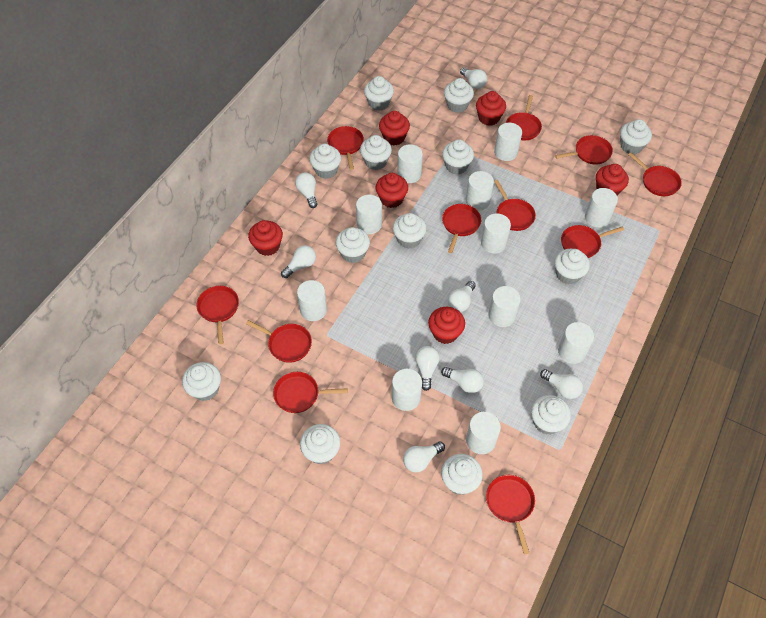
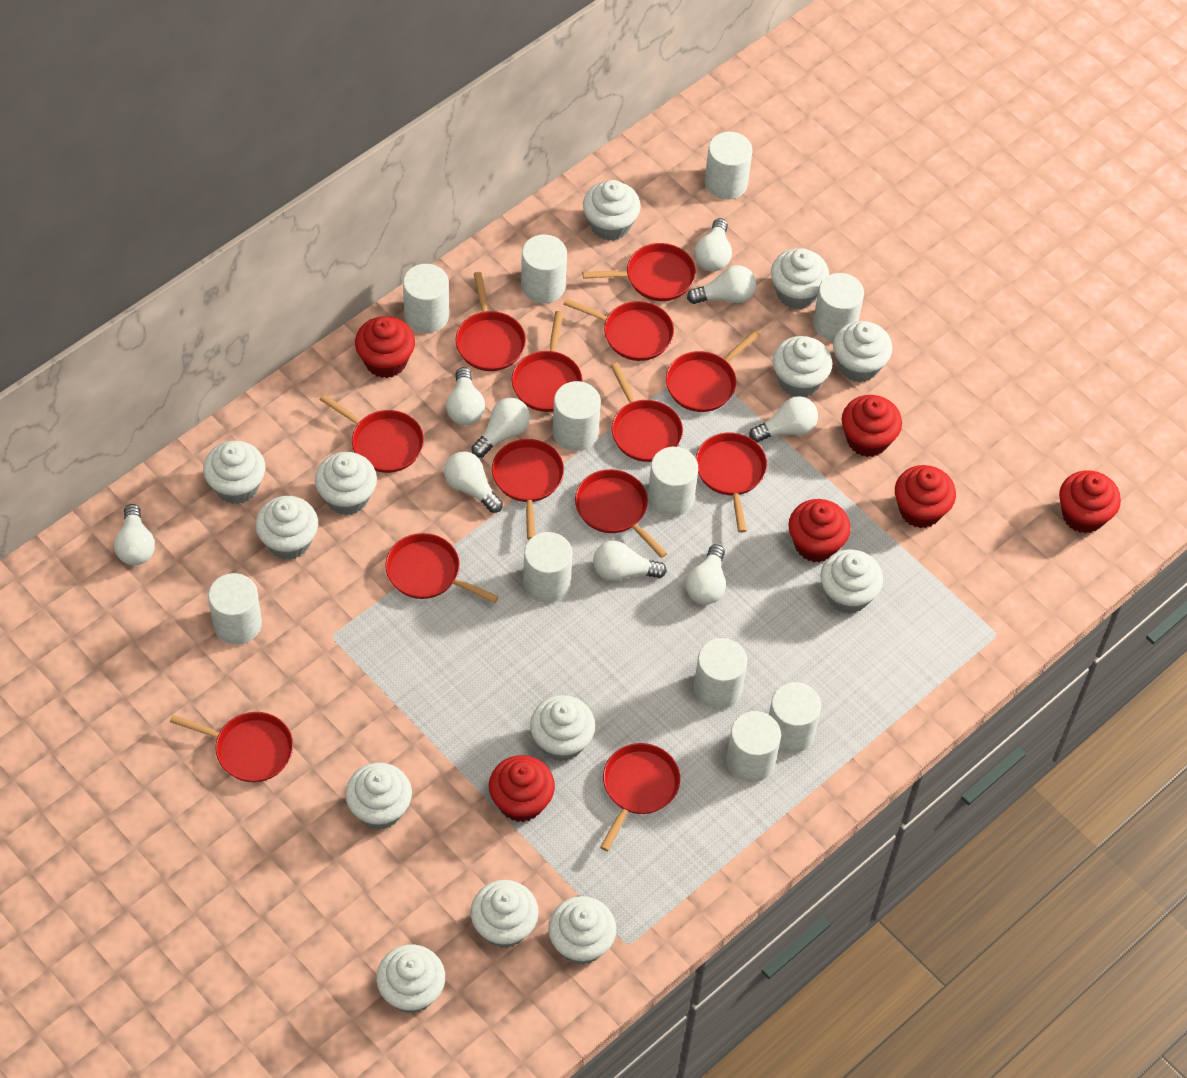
red pan: 11 -> 13
white light bulb: 8 -> 9

